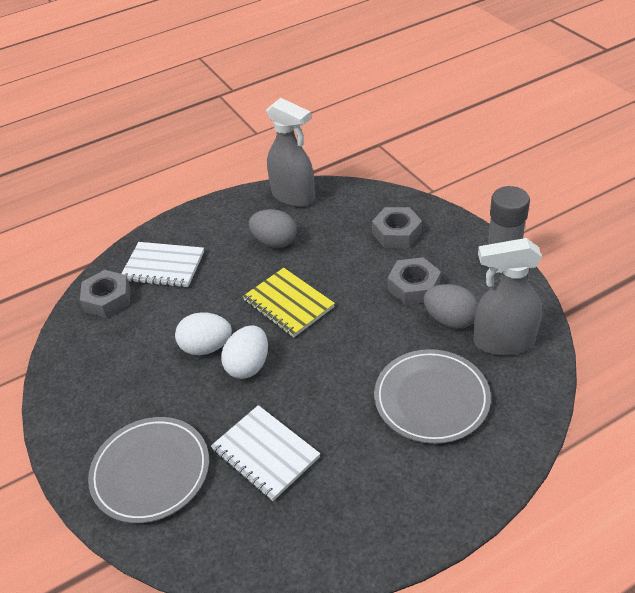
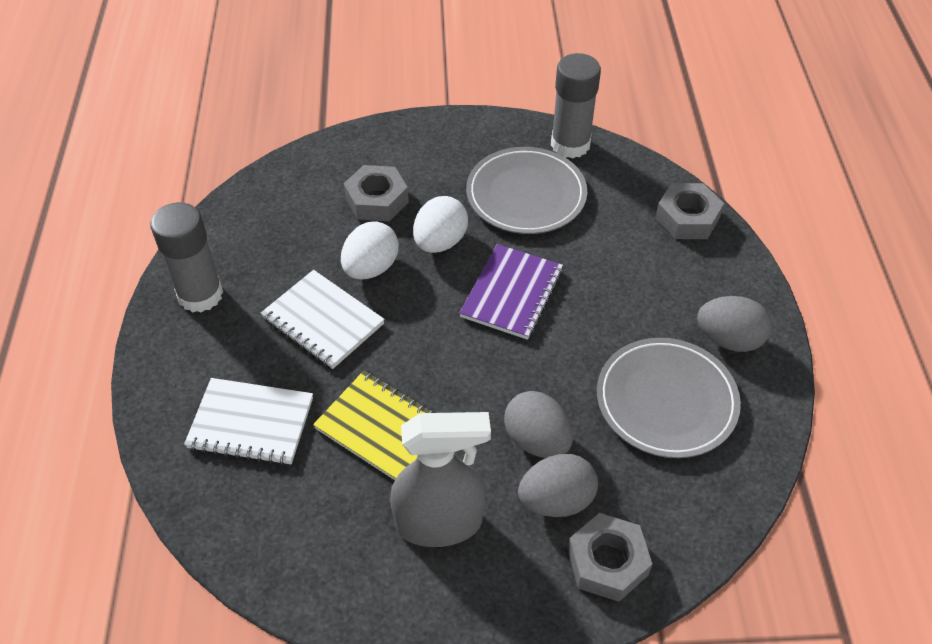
grey egg: 2 -> 3
grey glue stick: 1 -> 2
grey spray bottle: 2 -> 1
purple notebook: 0 -> 1

